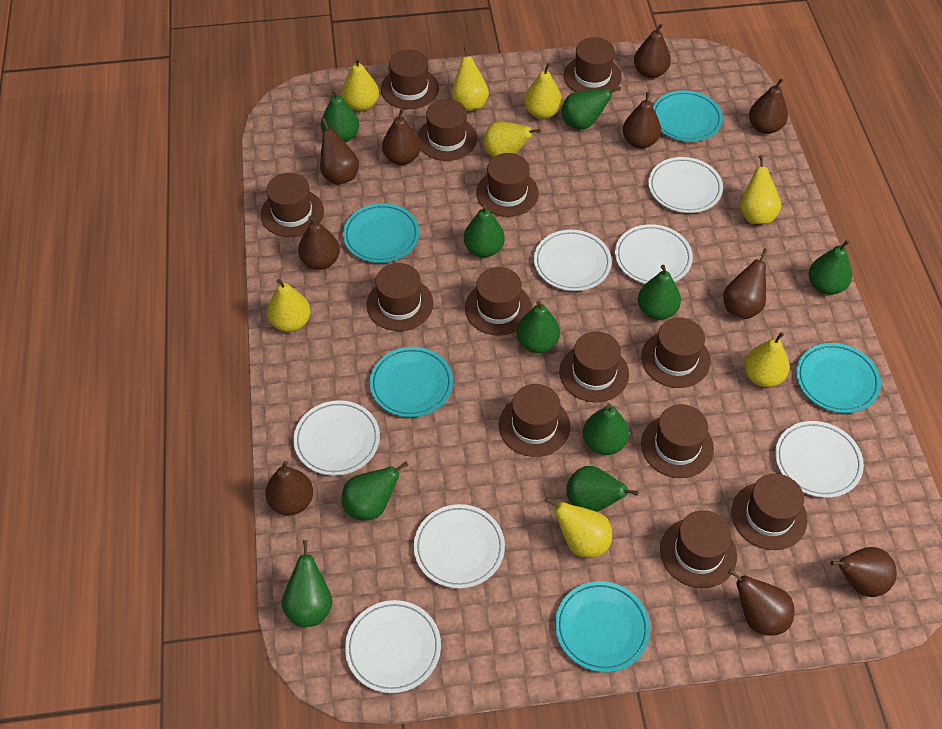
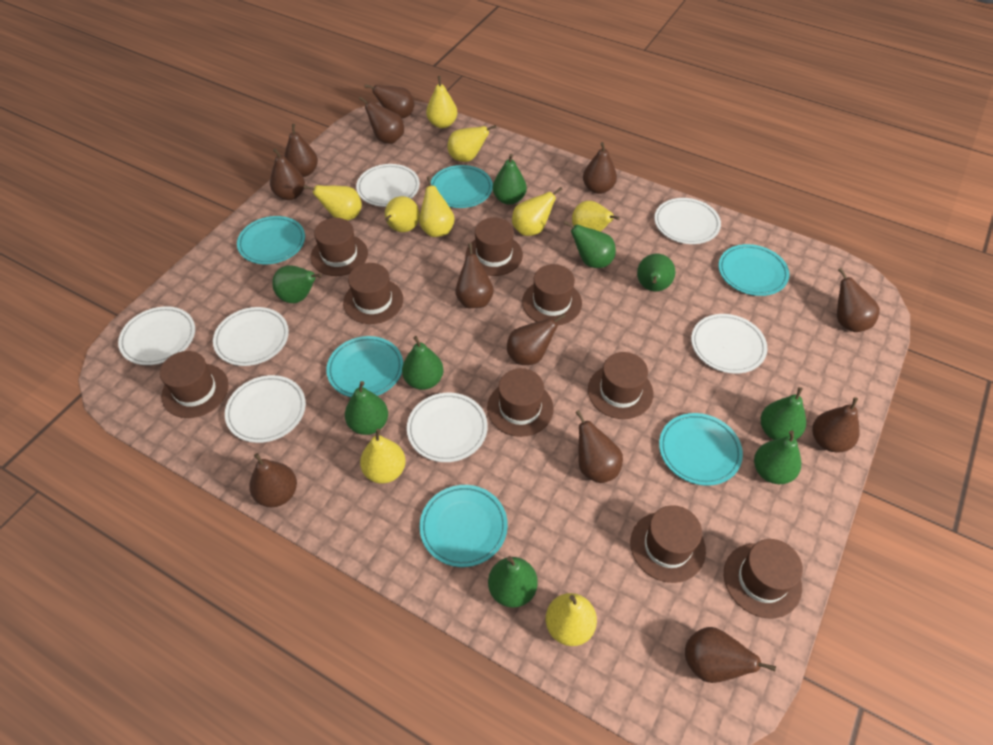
brown hat: 13 -> 9
brown pear: 10 -> 12
green pear: 10 -> 9
turquoise plate: 5 -> 6
yellow pear: 8 -> 9

